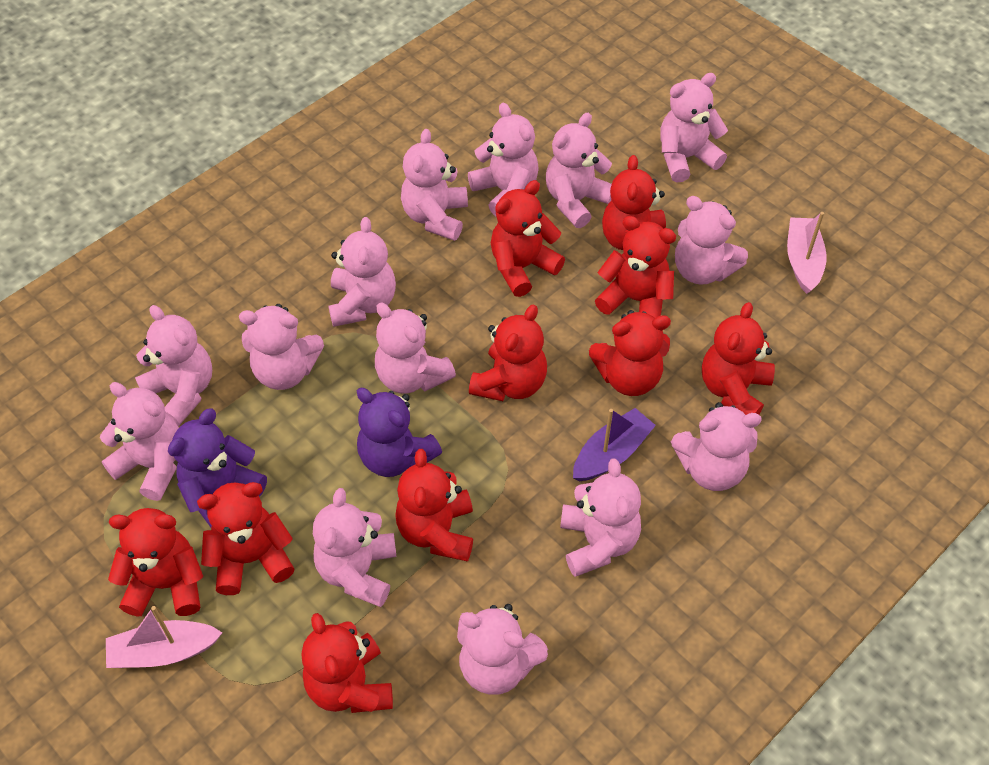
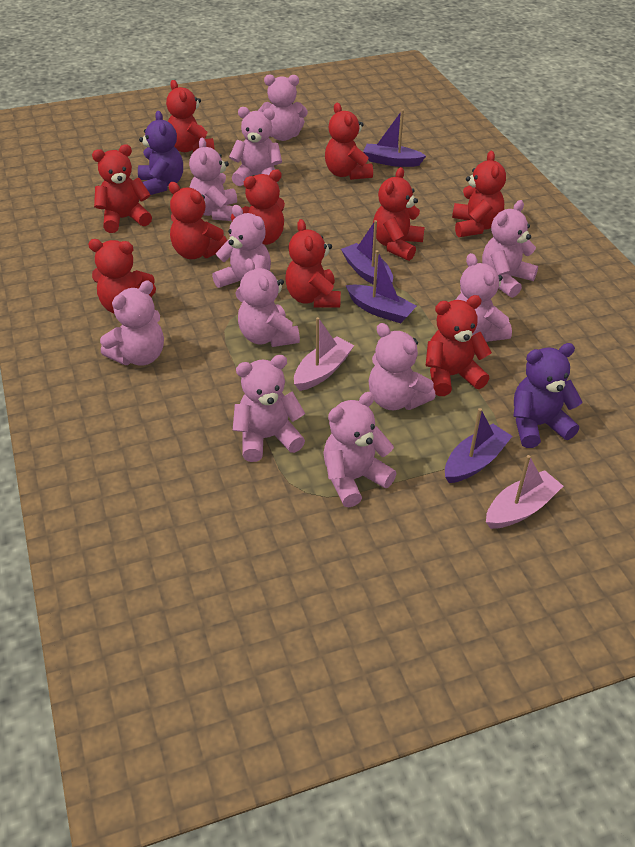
pink teddy bear: 14 -> 11
purple boat: 1 -> 4

